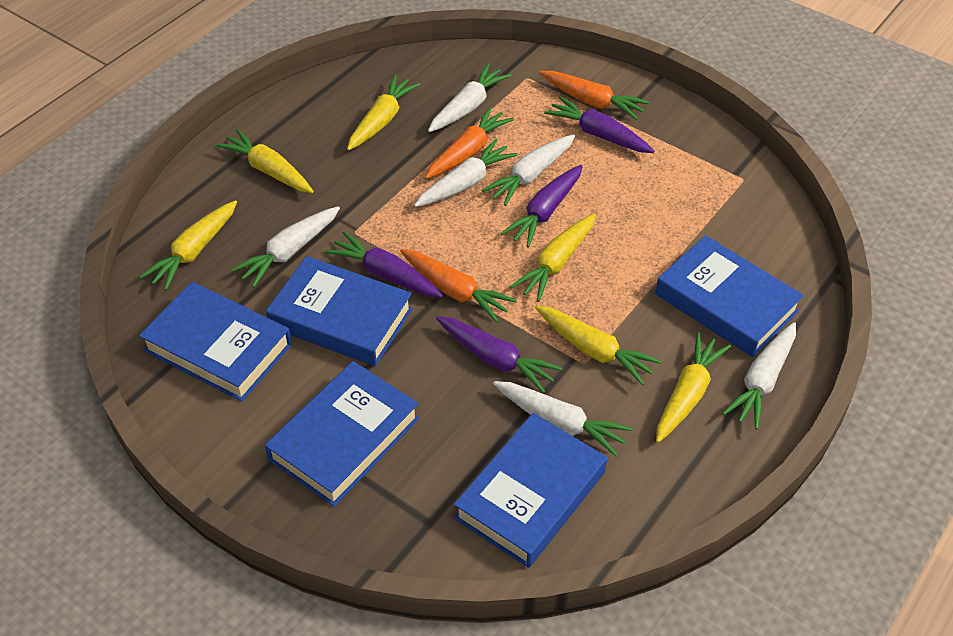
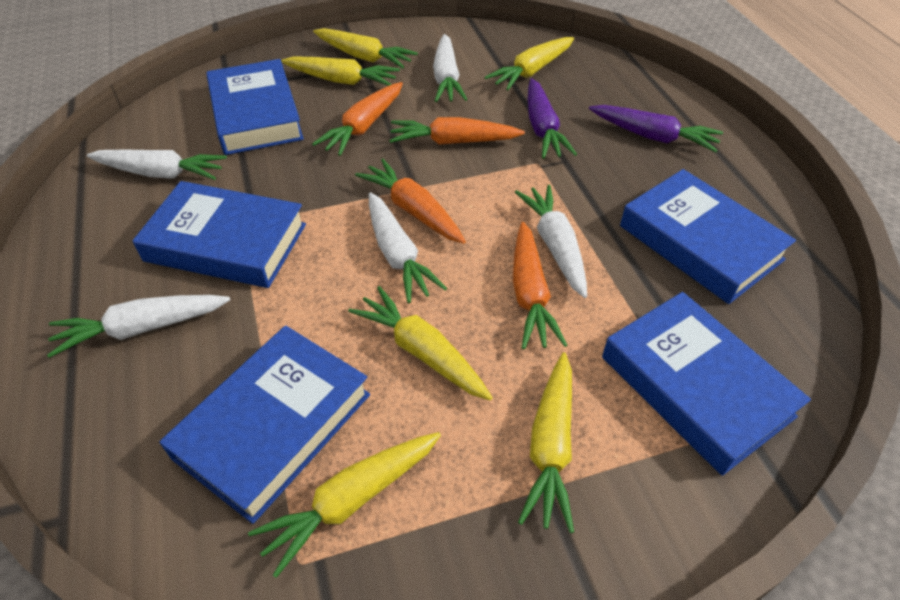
orange carrot: 3 -> 4
purple carrot: 4 -> 2
white carrot: 6 -> 5

